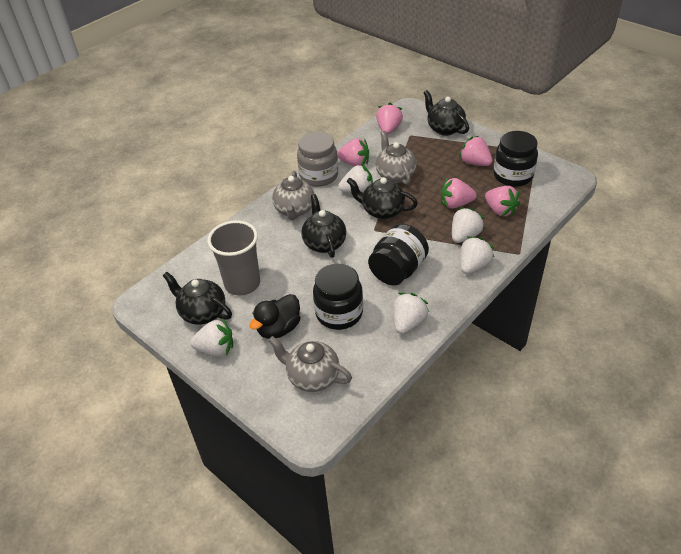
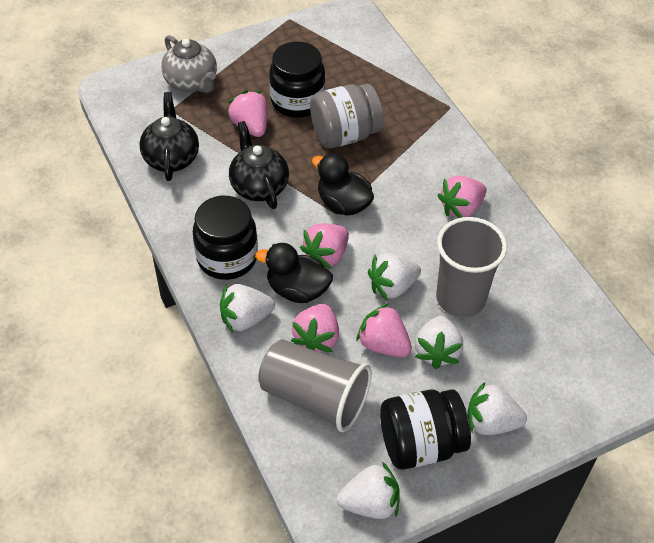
black duck: 1 -> 2
black teapot: 4 -> 2
grey cup: 1 -> 2
grey teapot: 3 -> 1

